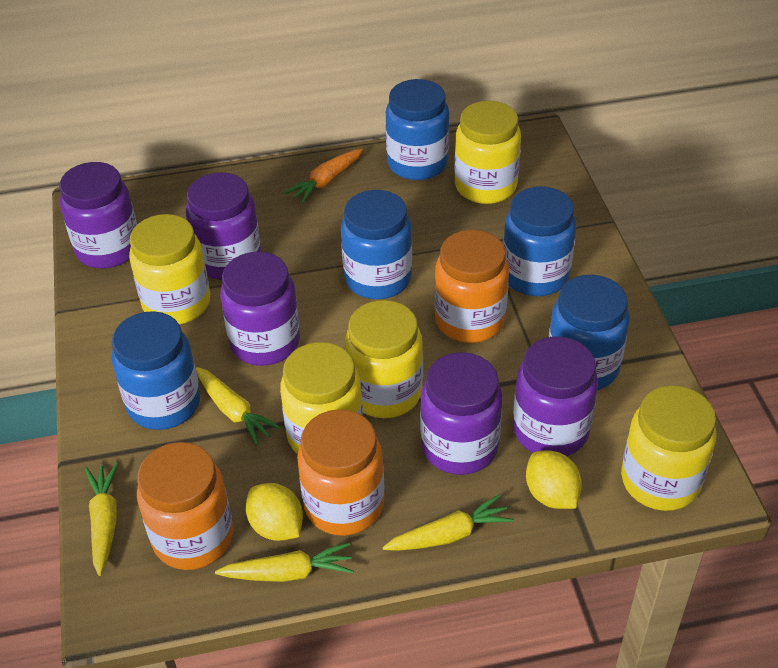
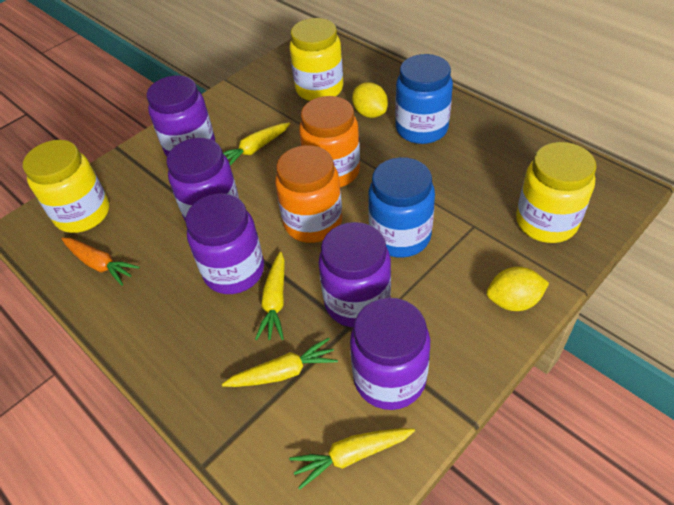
blue jar: 5 -> 2
orange jar: 3 -> 2
yellow jar: 5 -> 3

